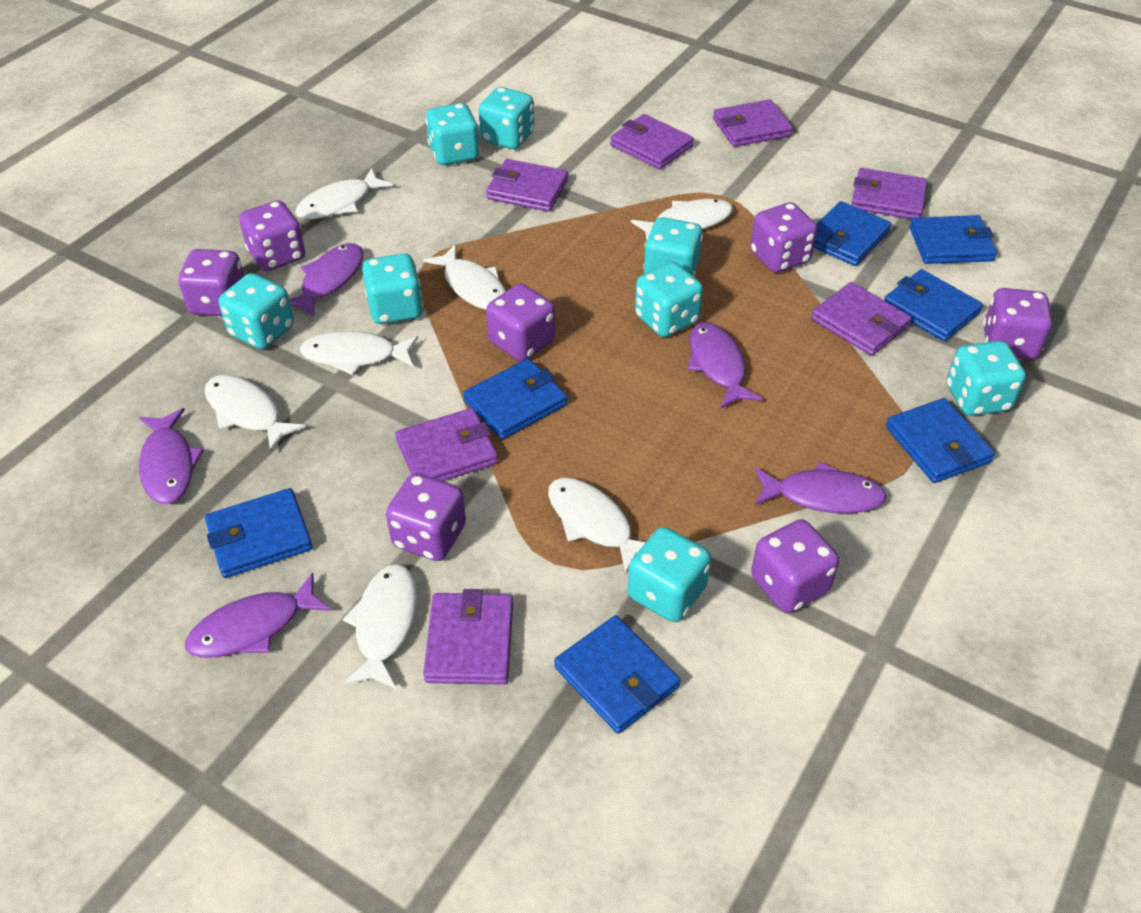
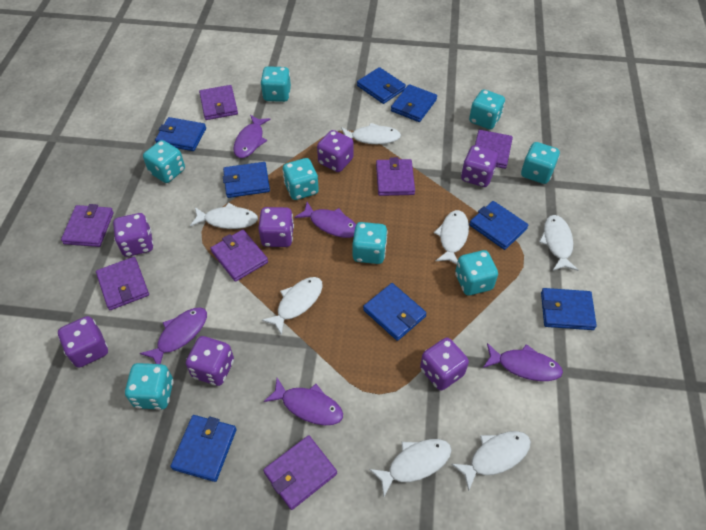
blue wallet: 7 -> 8

